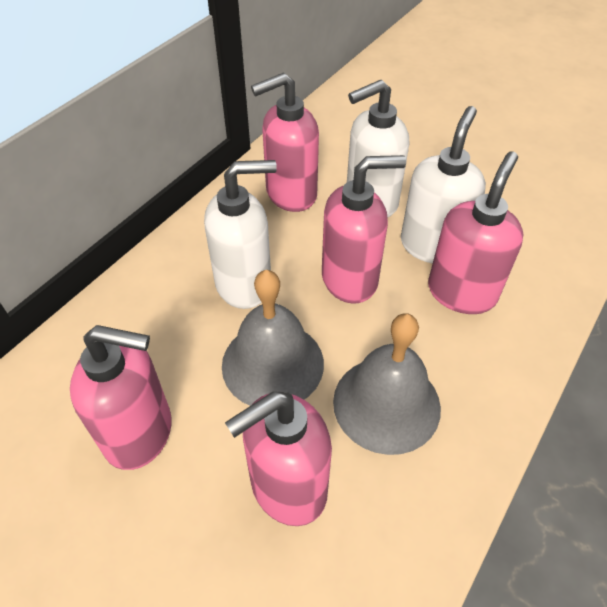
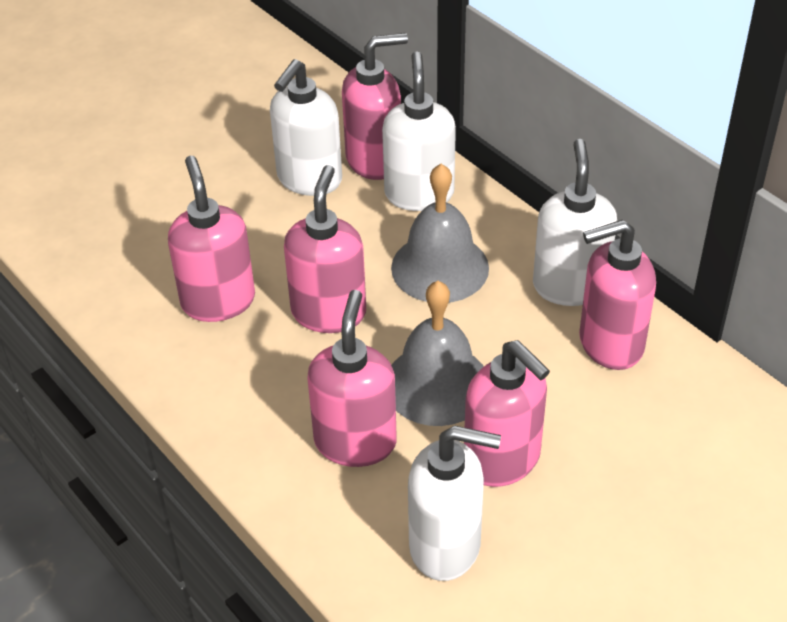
pink soap dispenser: 5 -> 6
white soap dispenser: 3 -> 4

